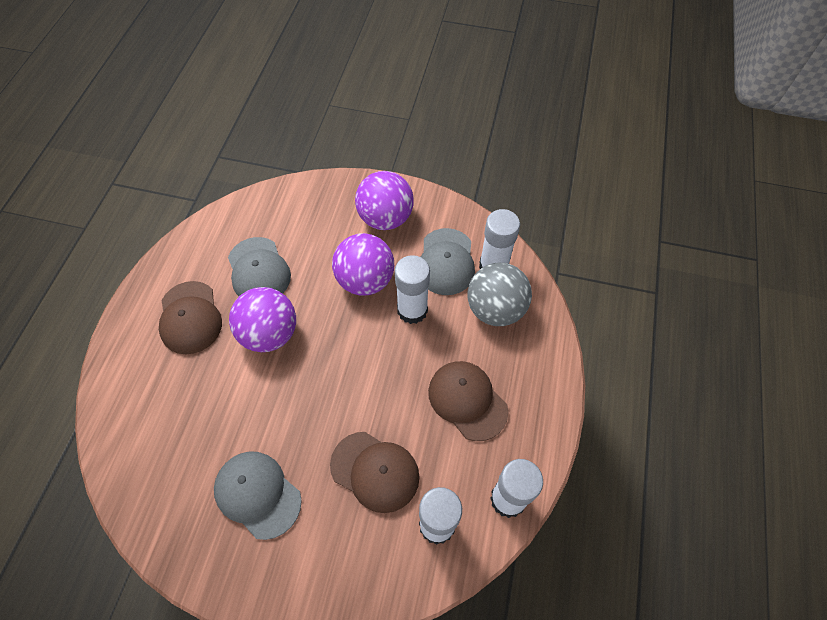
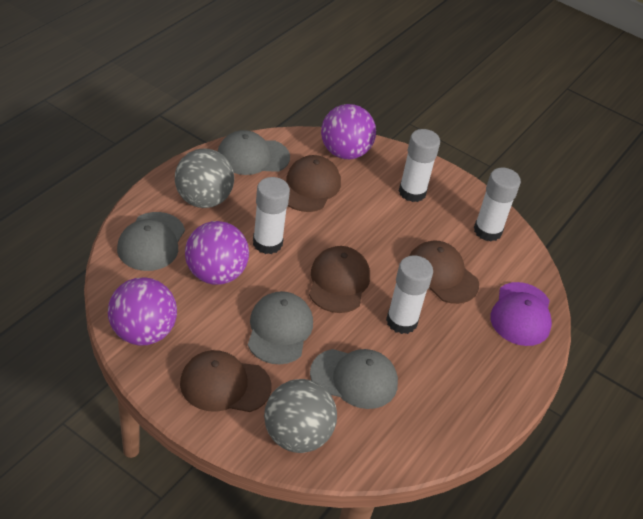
brown cap: 3 -> 4
grey ball: 1 -> 2
grey cap: 3 -> 4
purple cap: 0 -> 1

